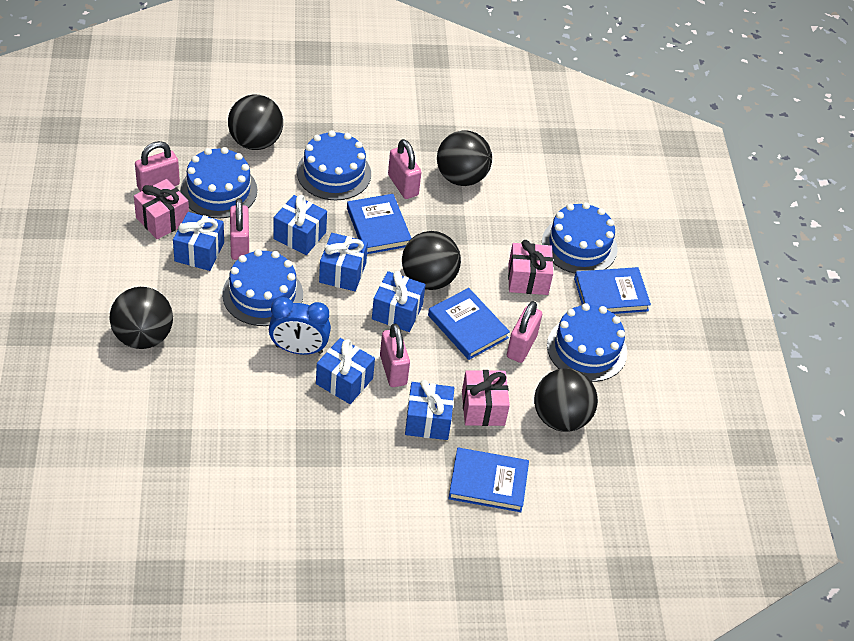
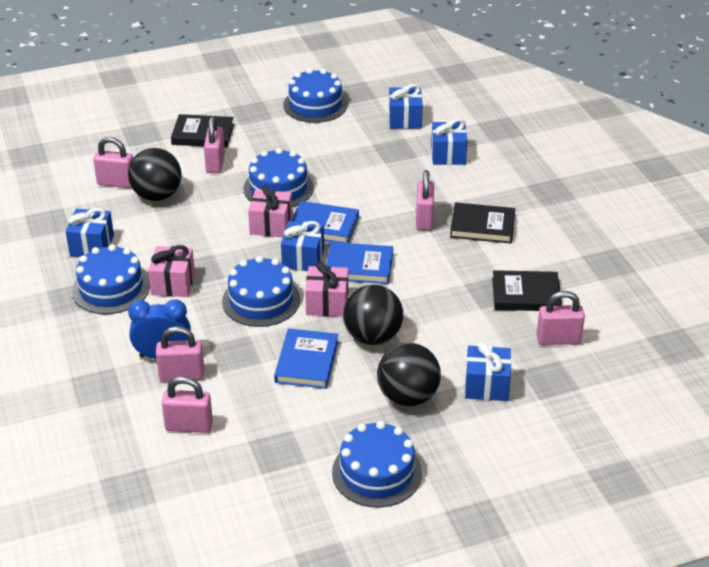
black ball: 5 -> 3
black book: 0 -> 3
blue book: 4 -> 3
blue gift: 6 -> 5
pink padlock: 5 -> 6

